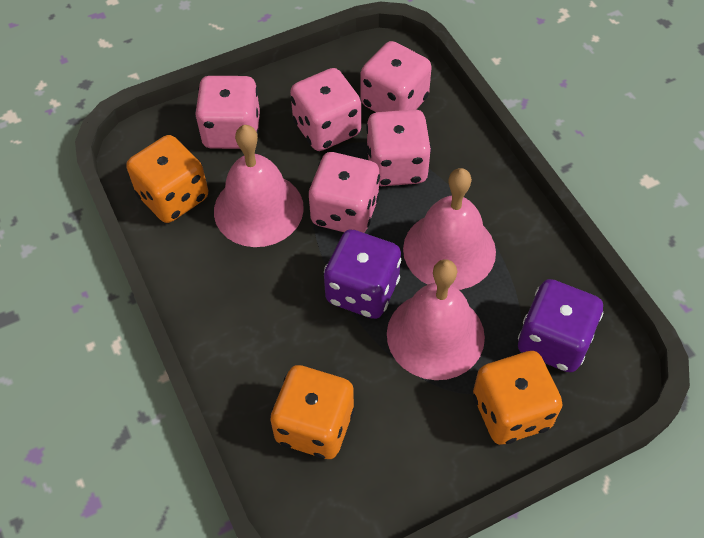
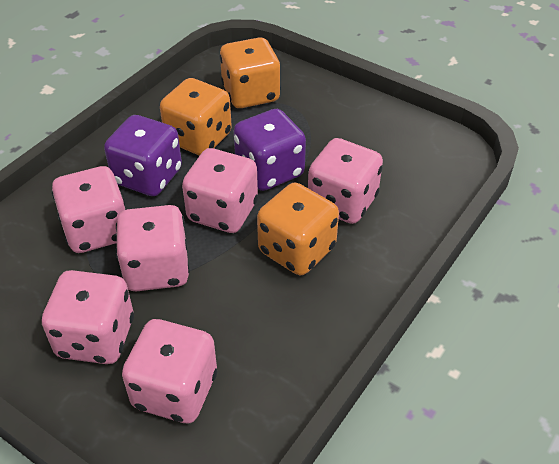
pink bell: 3 -> 0
pink dice: 5 -> 6

